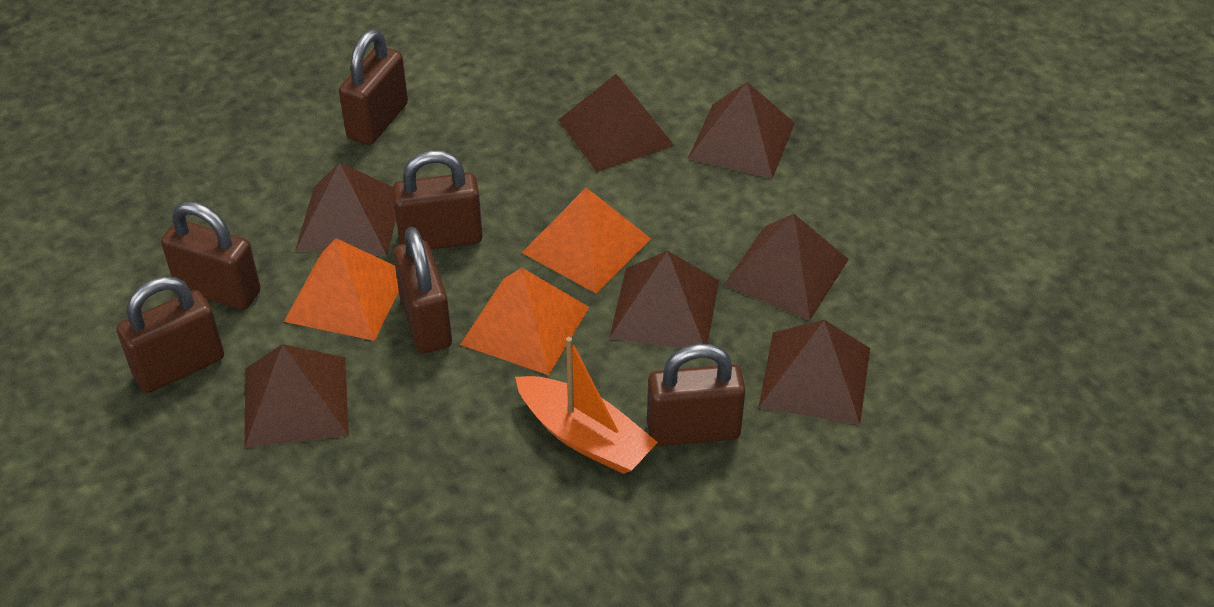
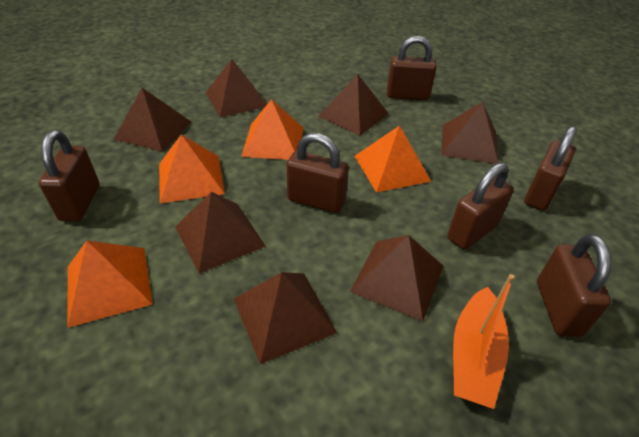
orange pyramid: 3 -> 4

